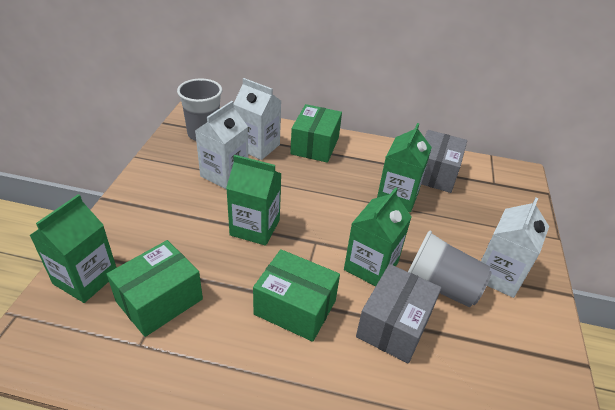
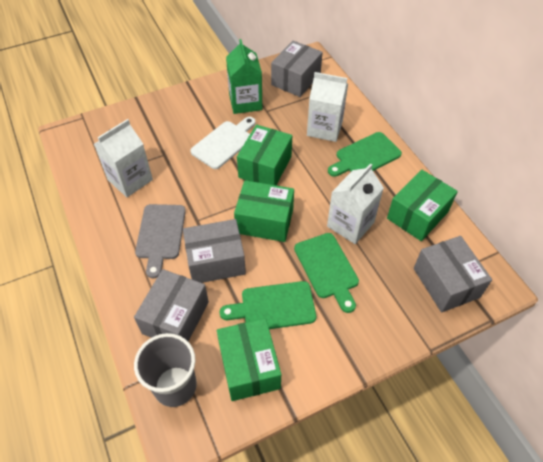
green box: 3 -> 4
green carton: 4 -> 1
green cutting board: 0 -> 3
grey box: 2 -> 4
grey cup: 2 -> 1
grey cutting board: 0 -> 1
white cutting board: 0 -> 1

